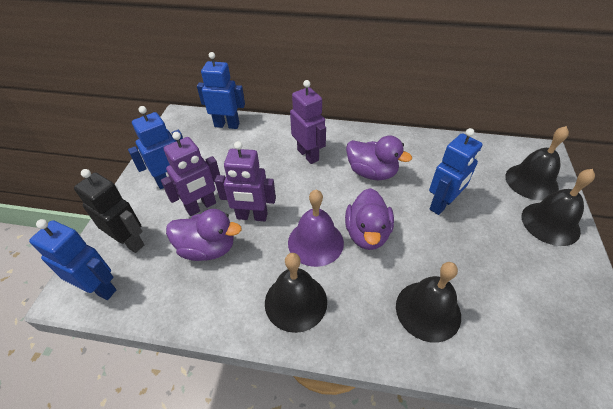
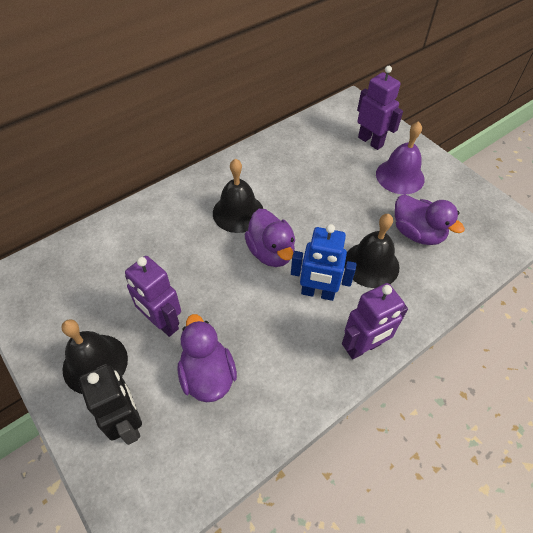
black bell: 4 -> 3
blue robot: 4 -> 1

